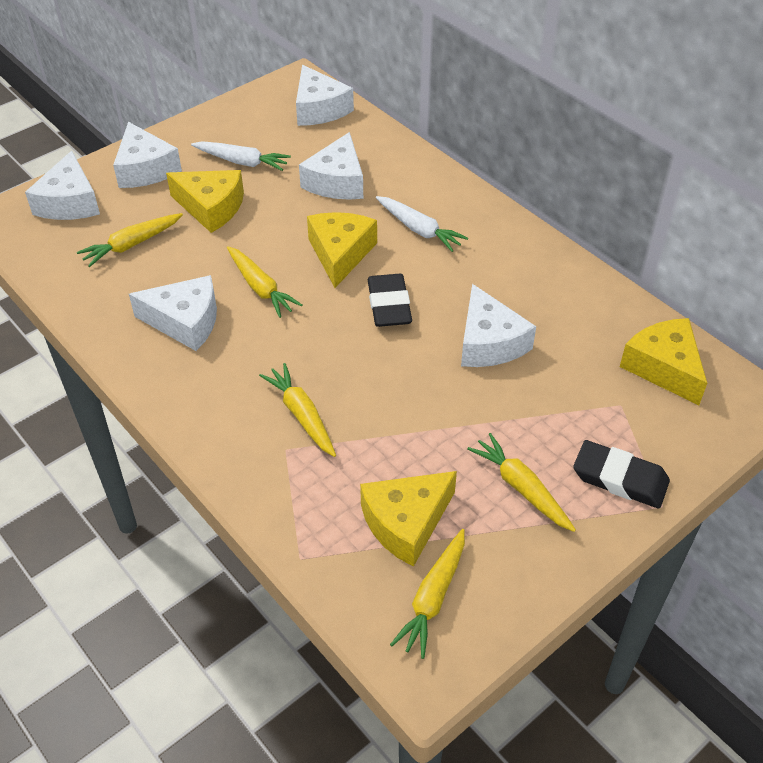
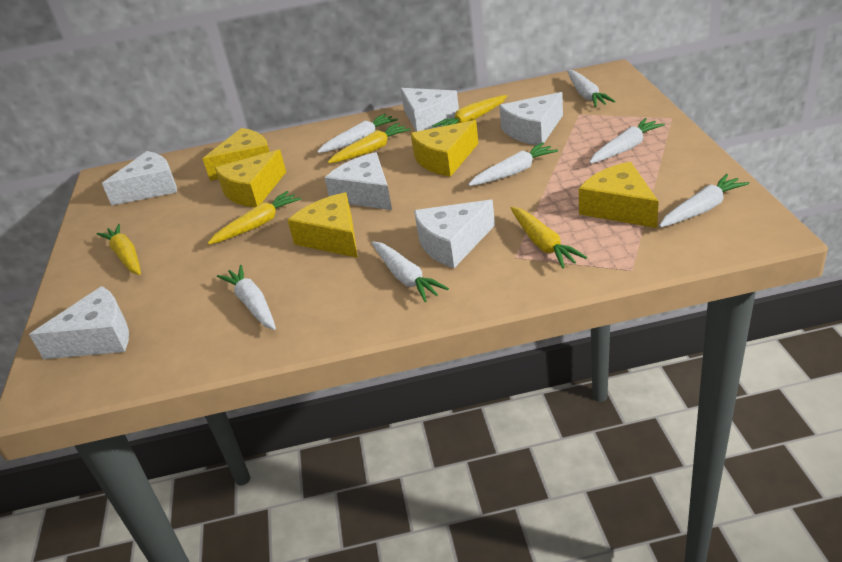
black eraser: 2 -> 0
white carrot: 2 -> 7
yellow cheese: 4 -> 5

